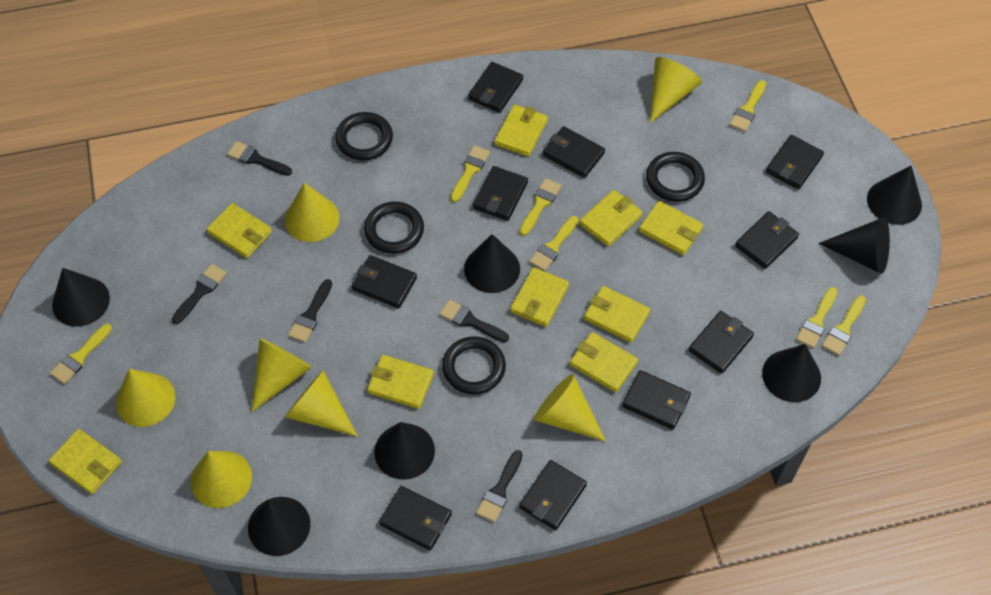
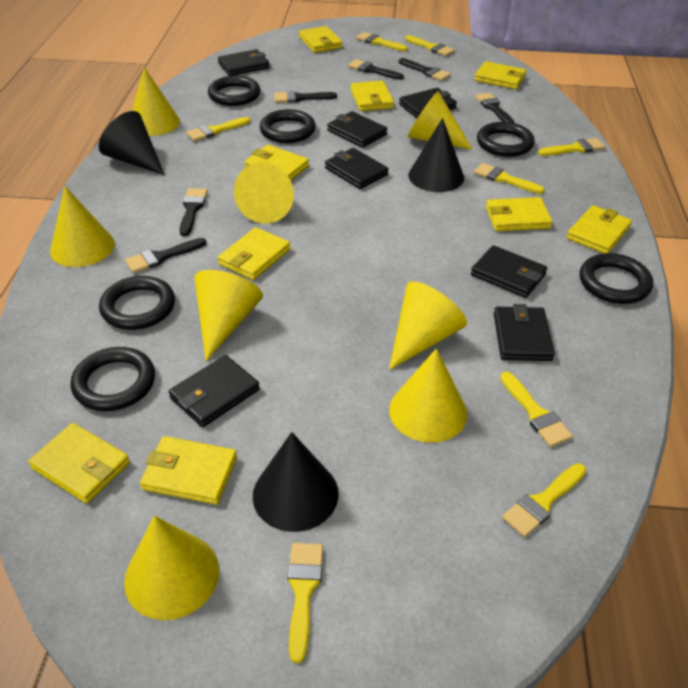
black brush: 5 -> 6
black cone: 7 -> 3
black ring: 4 -> 6
black wallet: 10 -> 7
yellow brush: 7 -> 8
yellow cone: 7 -> 8

